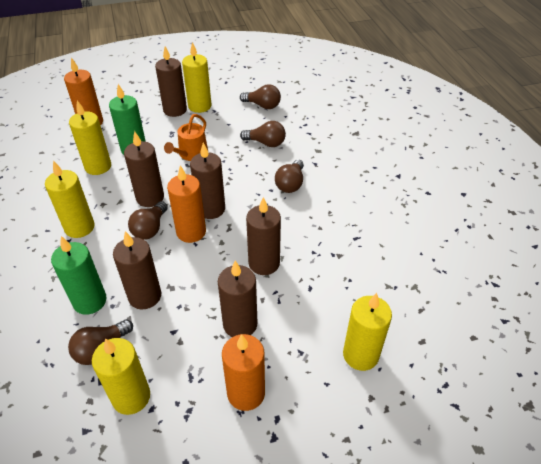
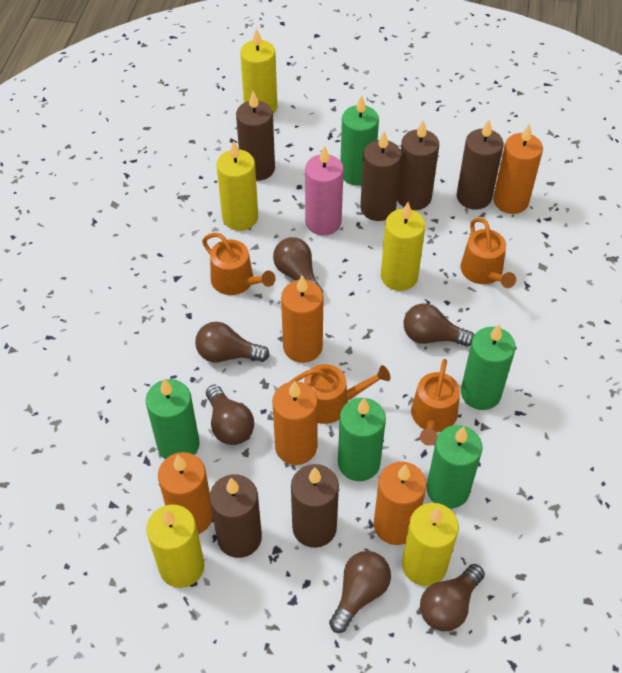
brown light bulb: 5 -> 6
green candle: 2 -> 5
orange candle: 3 -> 5
orange watering can: 1 -> 4
pink candle: 0 -> 1

